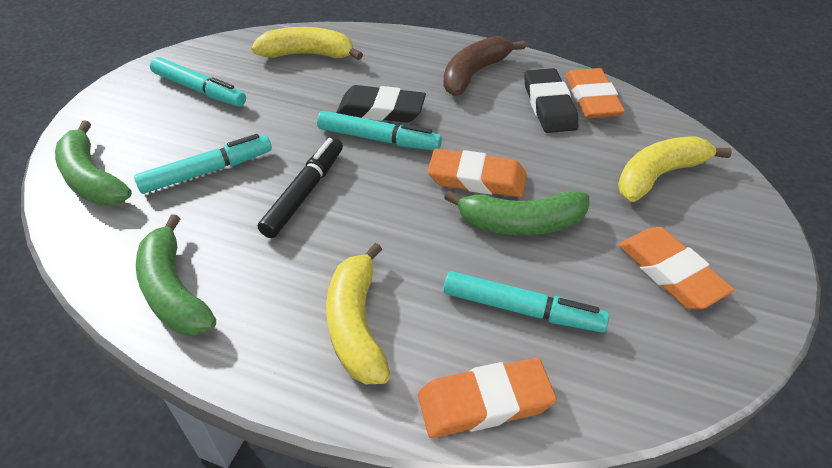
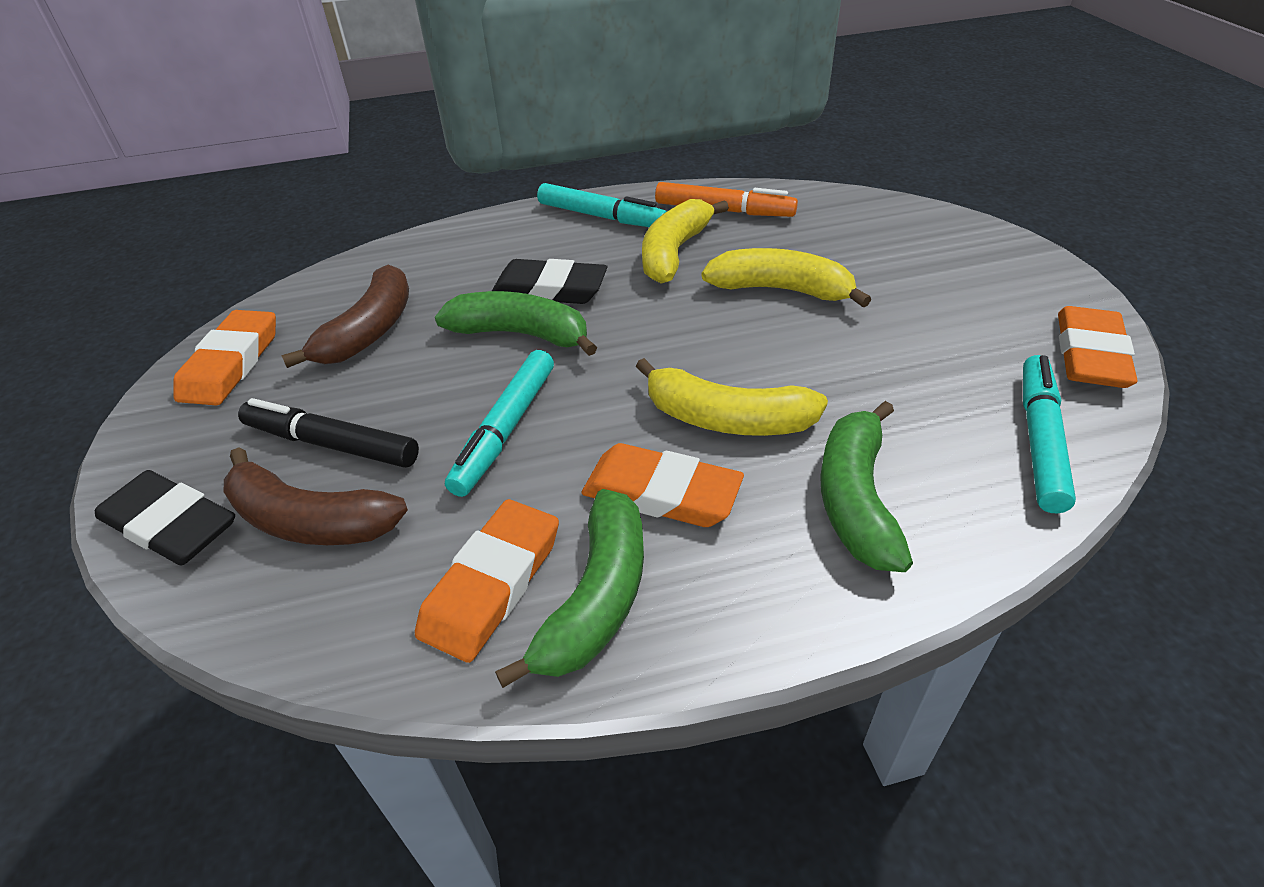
brown banana: 1 -> 2
orange marker: 0 -> 1
turquoise marker: 4 -> 3

